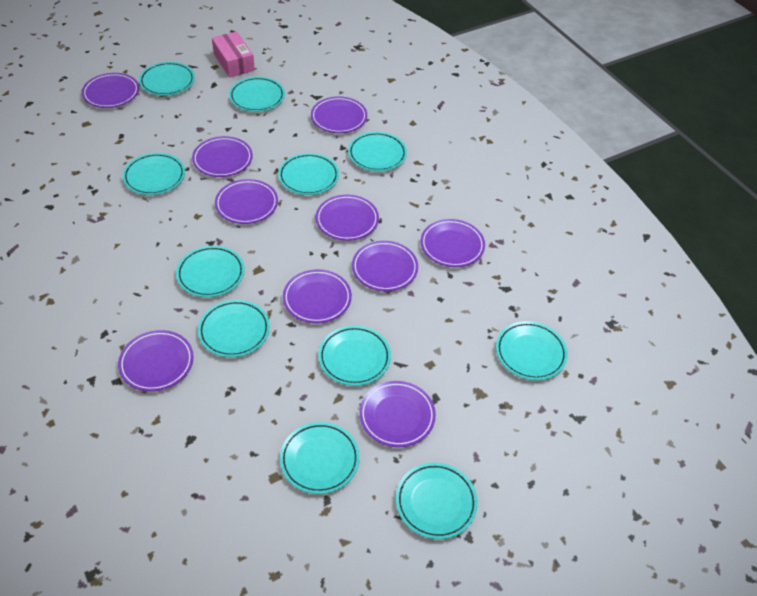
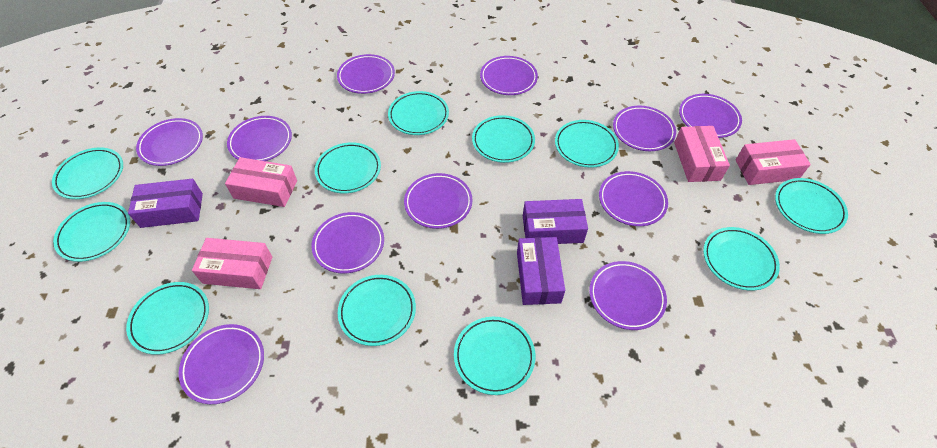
pink box: 1 -> 4
purple box: 0 -> 3
purple plate: 10 -> 11

